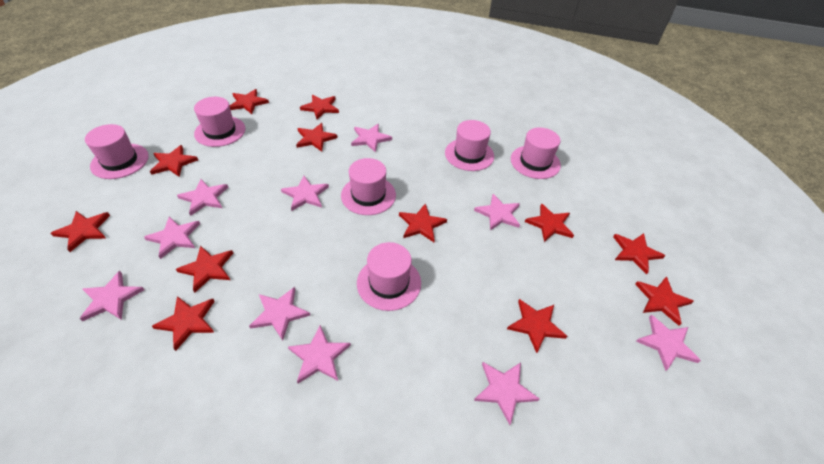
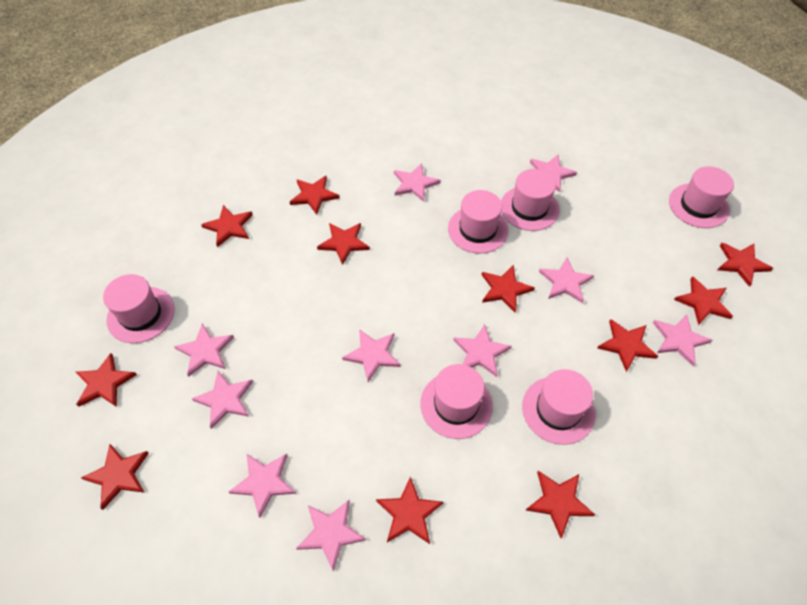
red star: 12 -> 11

